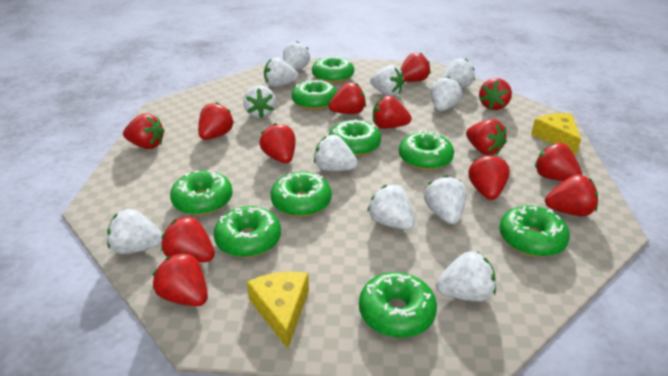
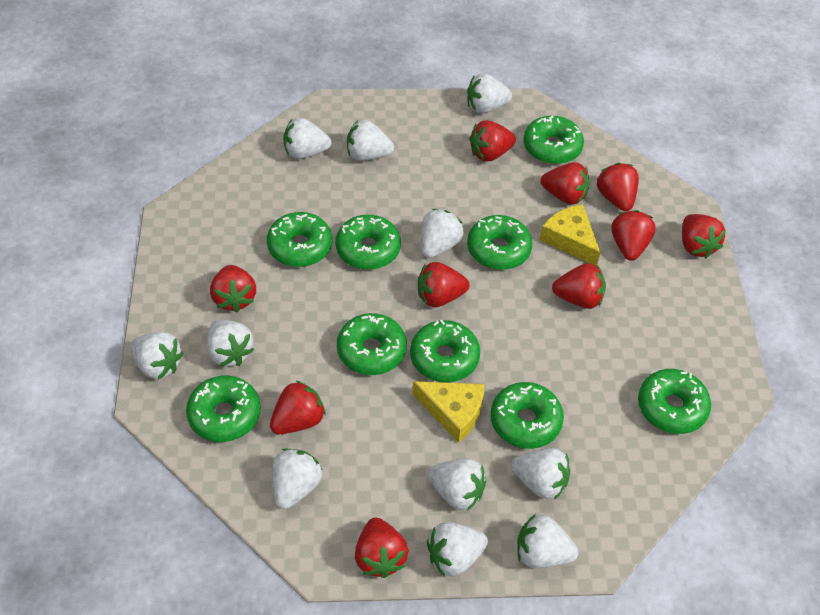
red strawberry: 13 -> 10

